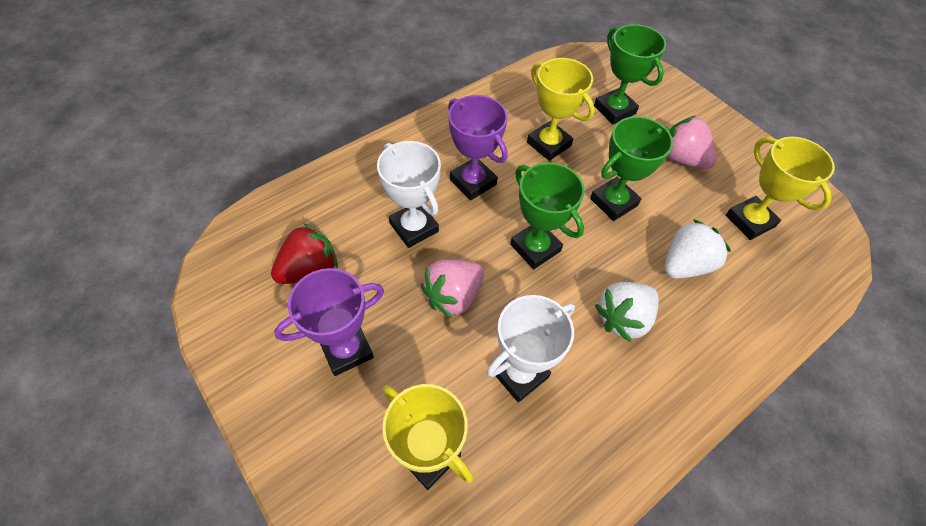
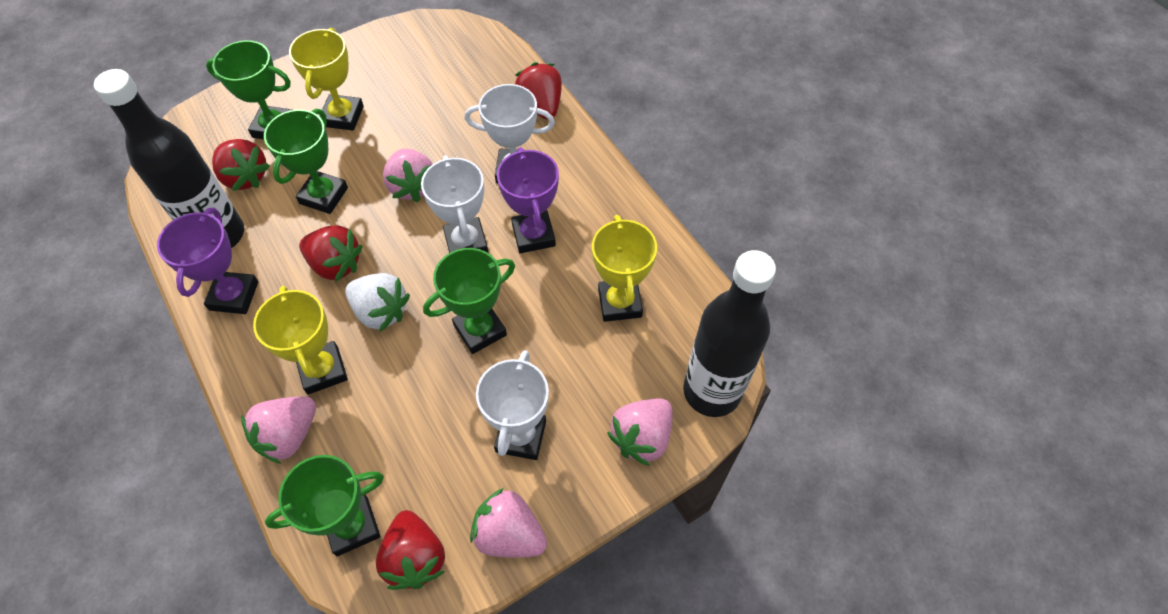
black bottle: 0 -> 2
green trophy: 3 -> 4
pink strawberry: 2 -> 4
red strawberry: 1 -> 4
white strawberry: 2 -> 1
white trophy: 2 -> 3

